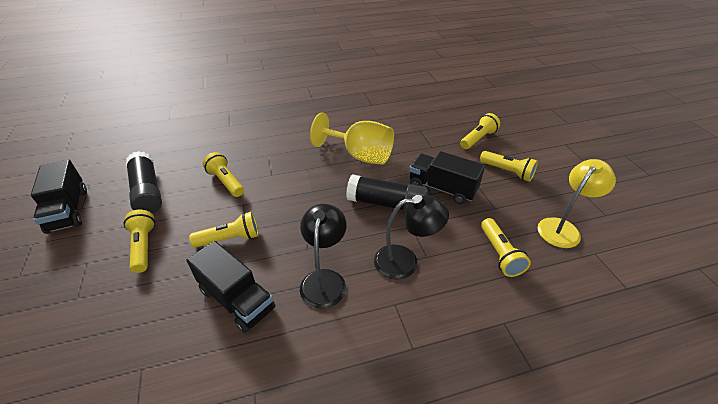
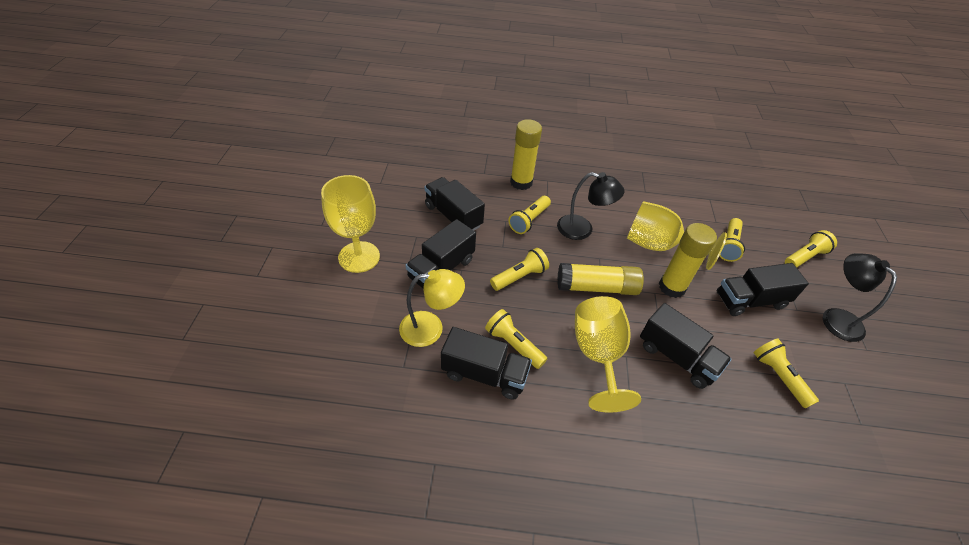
black glue stick: 2 -> 0
black truck: 3 -> 5
yellow glue stick: 0 -> 3
yellow goblet: 1 -> 3

